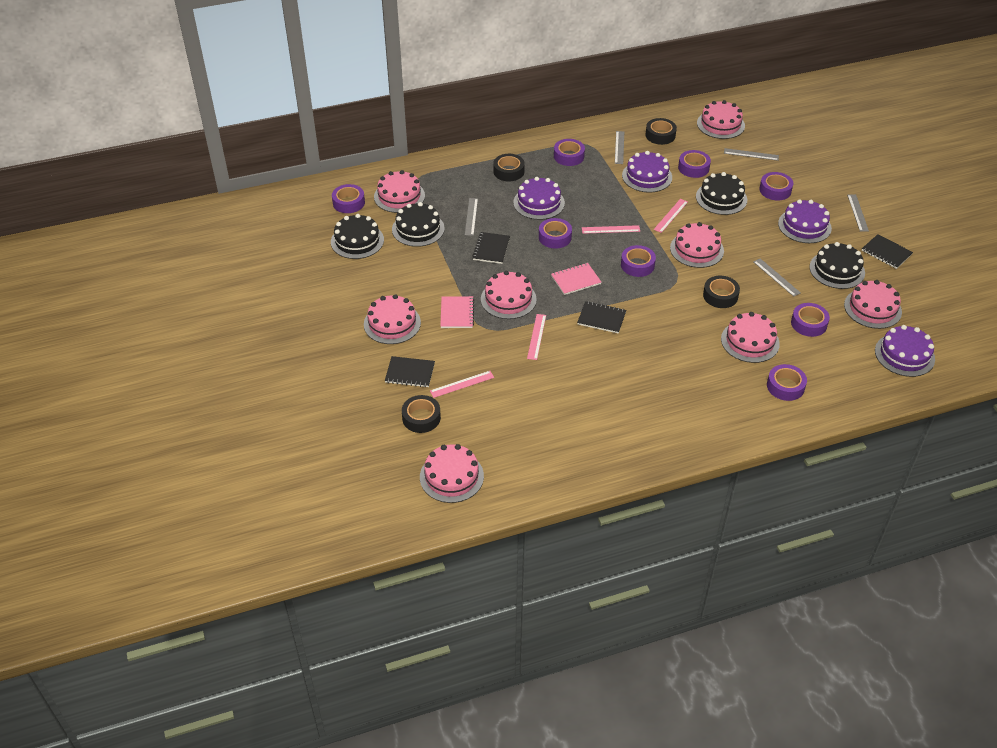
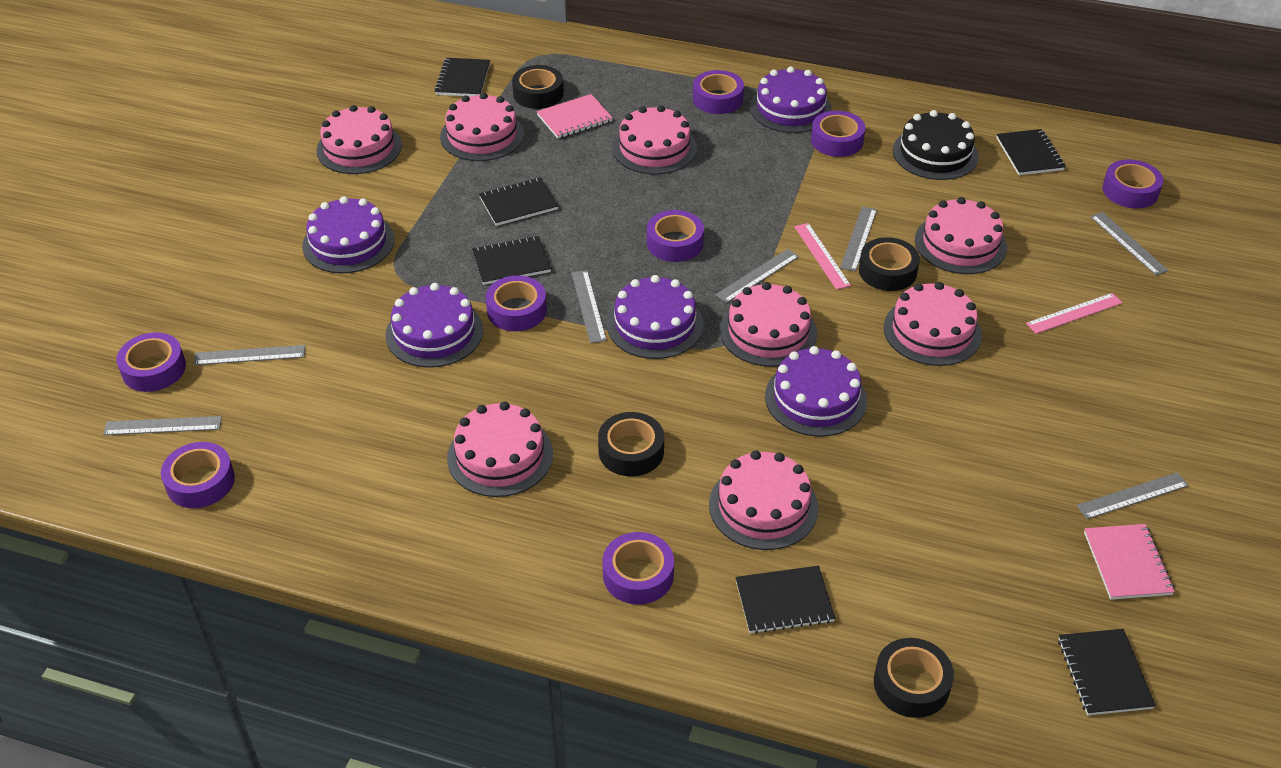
black cake: 4 -> 1
black notebook: 4 -> 6
grey ruler: 5 -> 7
pink ruler: 4 -> 2
purple cake: 4 -> 5

